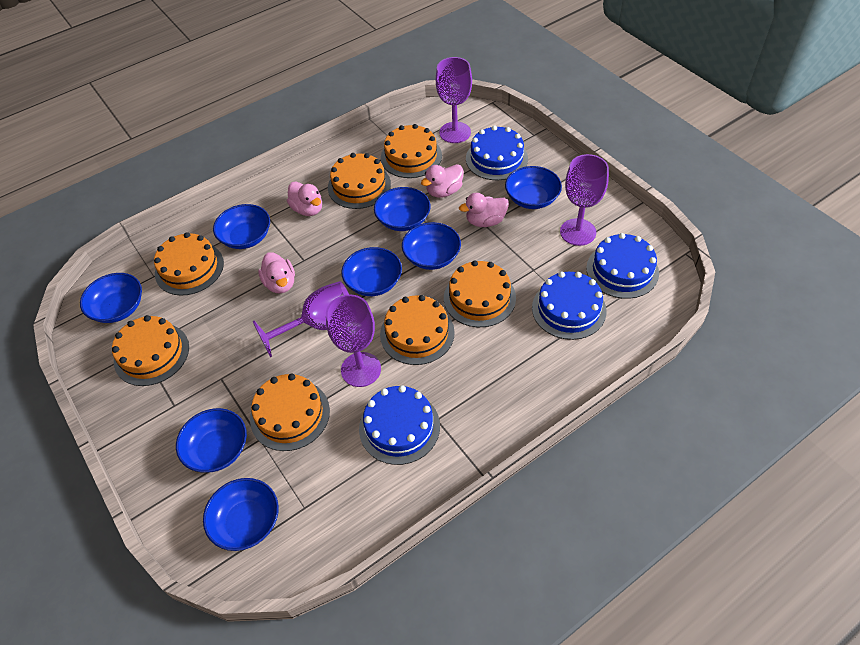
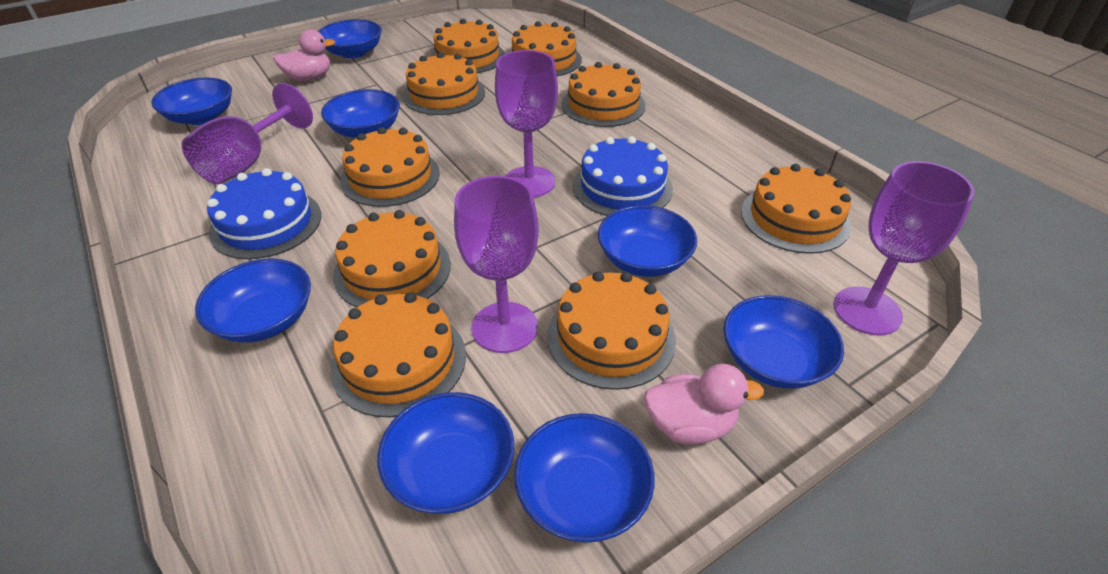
blue cake: 4 -> 2
orange cake: 7 -> 9
pink duck: 4 -> 2

